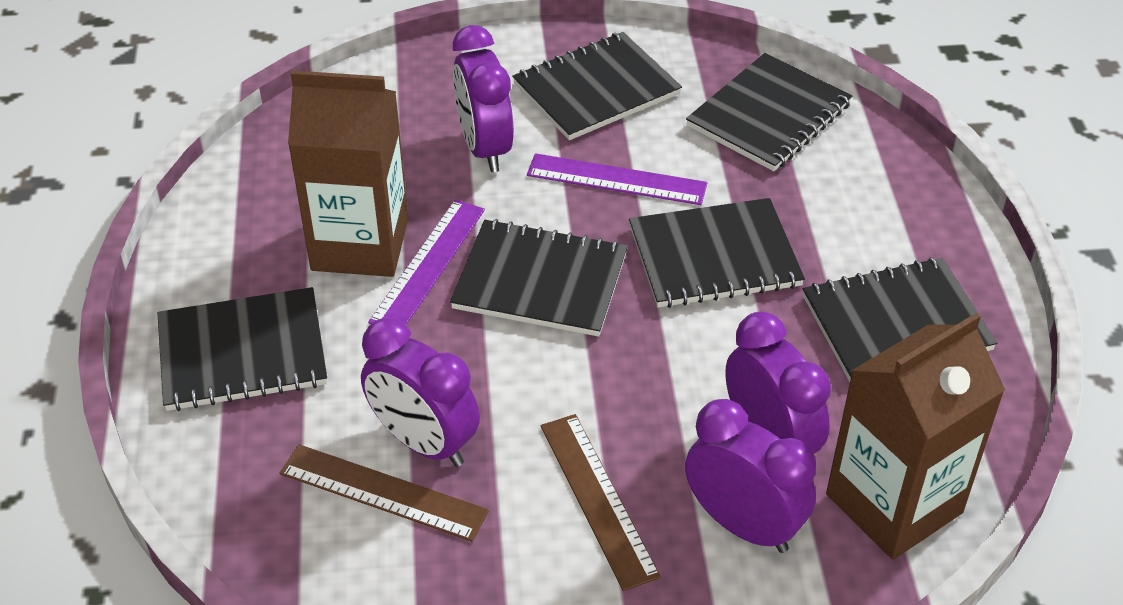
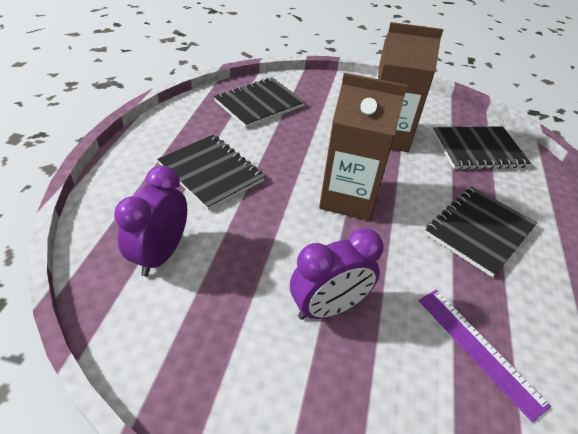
black notebook: 6 -> 4
brown ruler: 2 -> 0
purple clock: 4 -> 2
purple ruler: 2 -> 1

